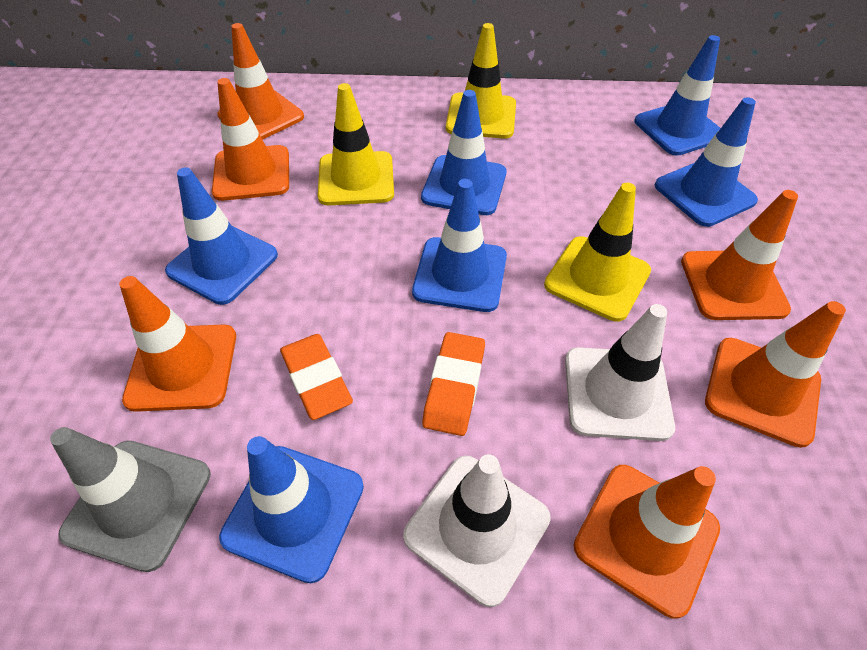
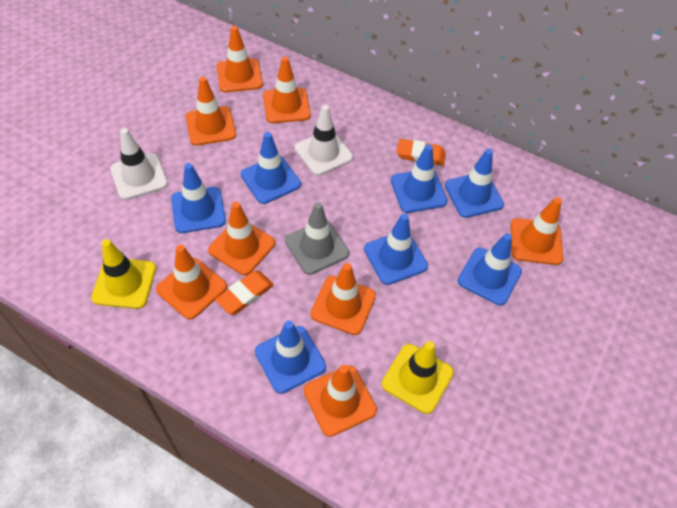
blue traffic cone: 6 -> 7
orange traffic cone: 6 -> 8
yellow traffic cone: 3 -> 2

